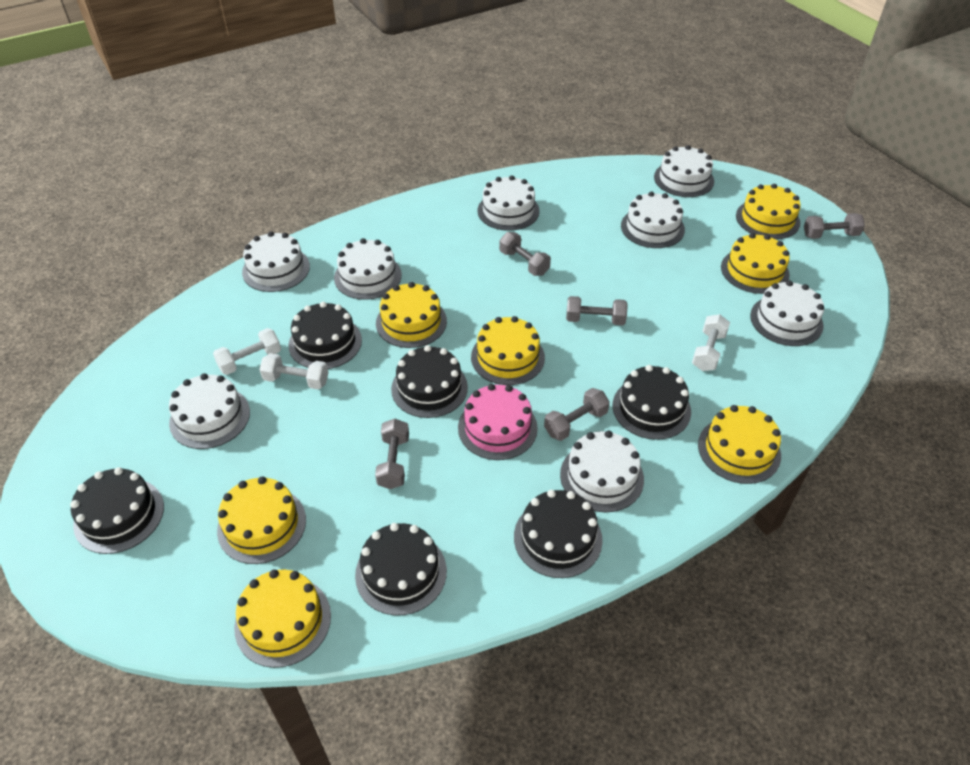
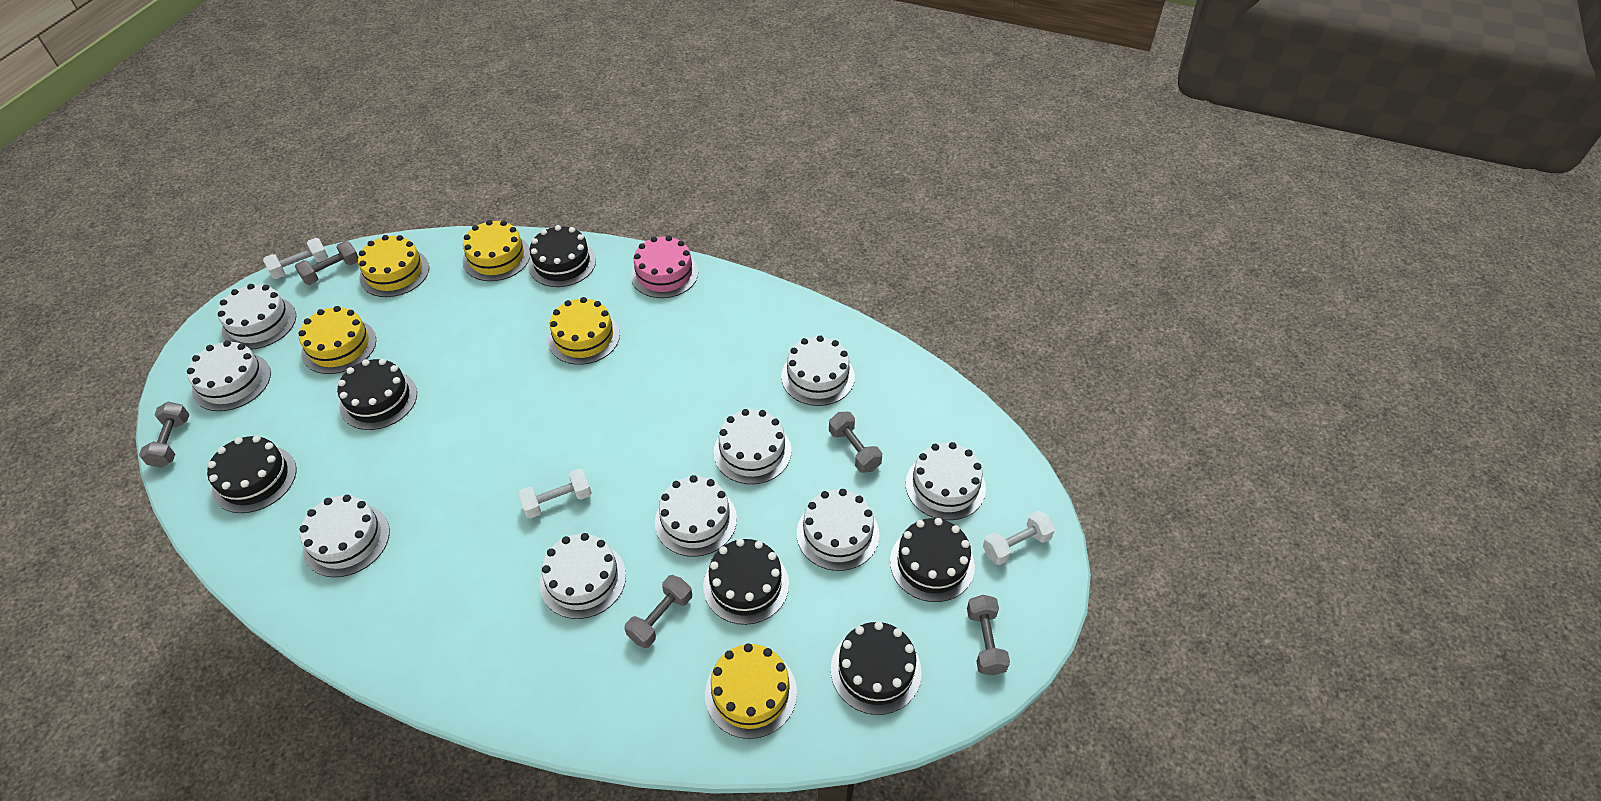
white cake: 8 -> 9
yellow cake: 7 -> 5

